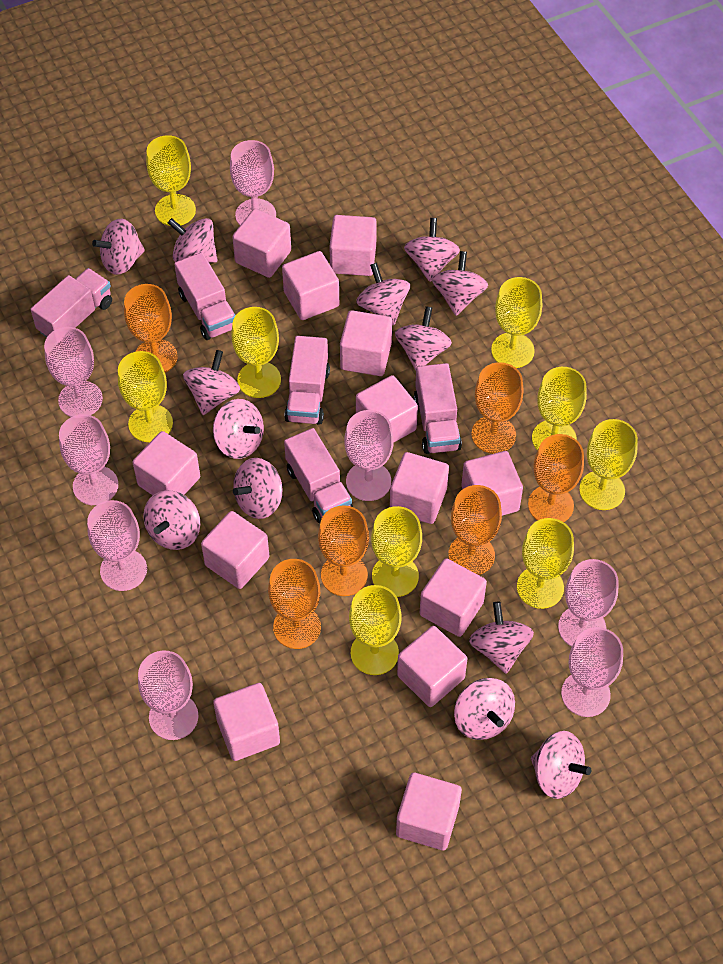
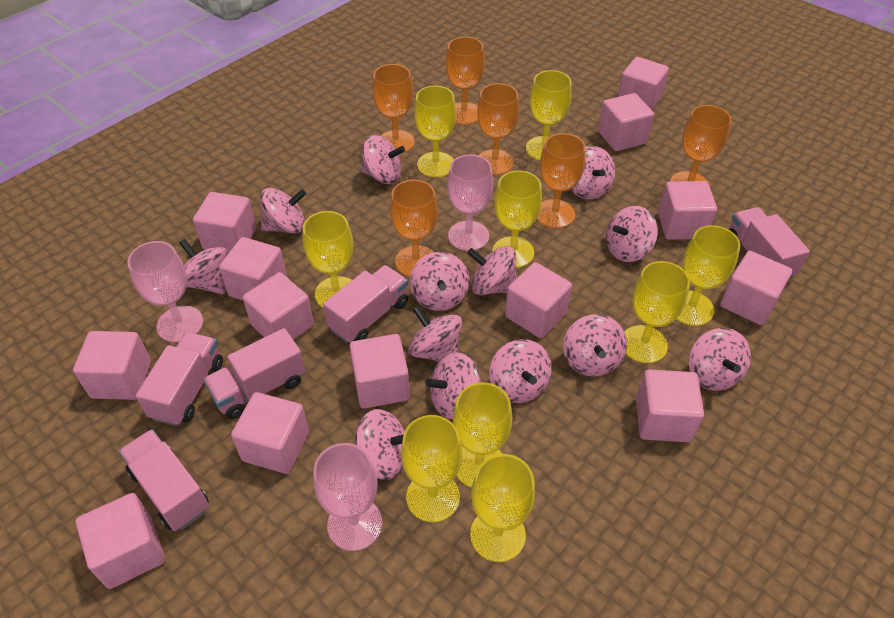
pink goblet: 8 -> 3

